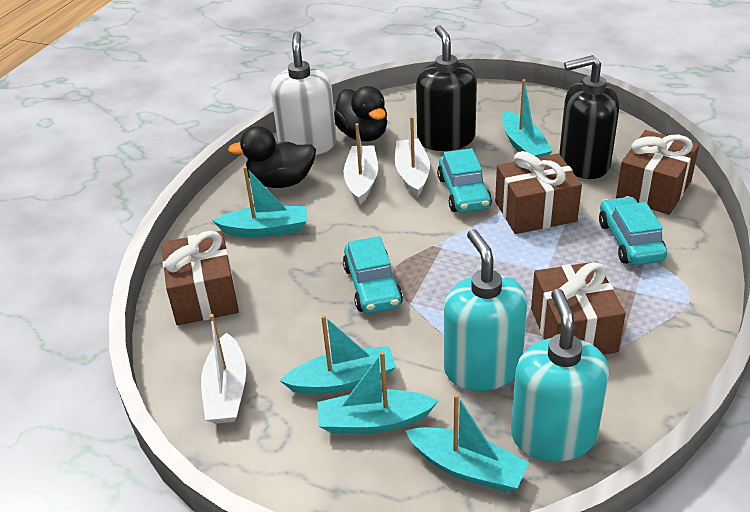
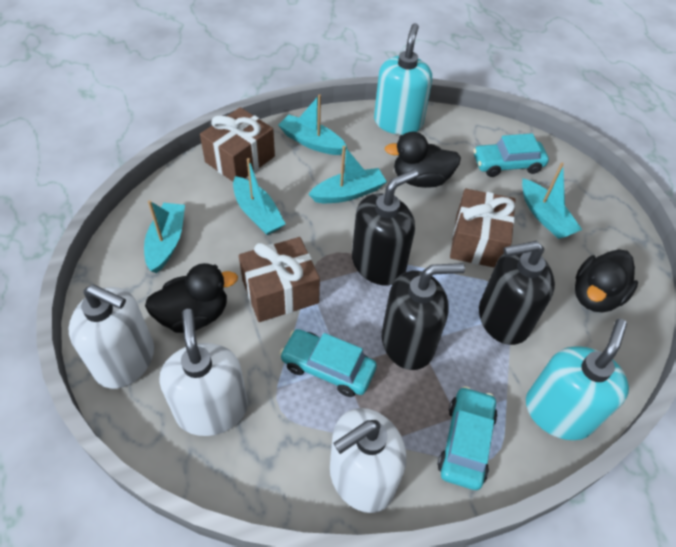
black duck: 2 -> 3
black soap dispenser: 2 -> 3
brown gift: 4 -> 3
white boat: 3 -> 0
white soap dispenser: 1 -> 3

